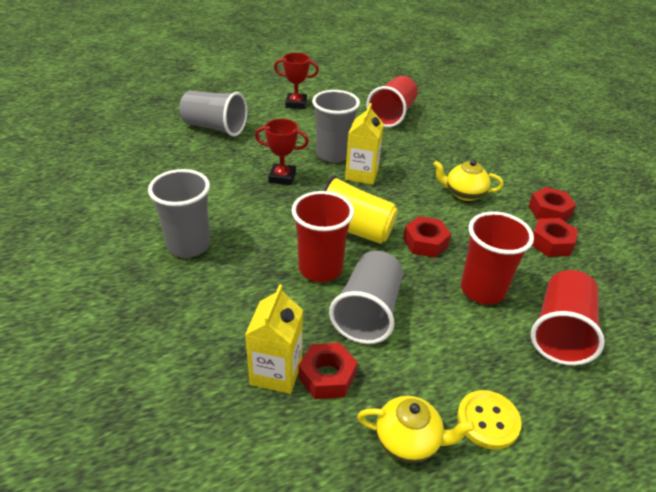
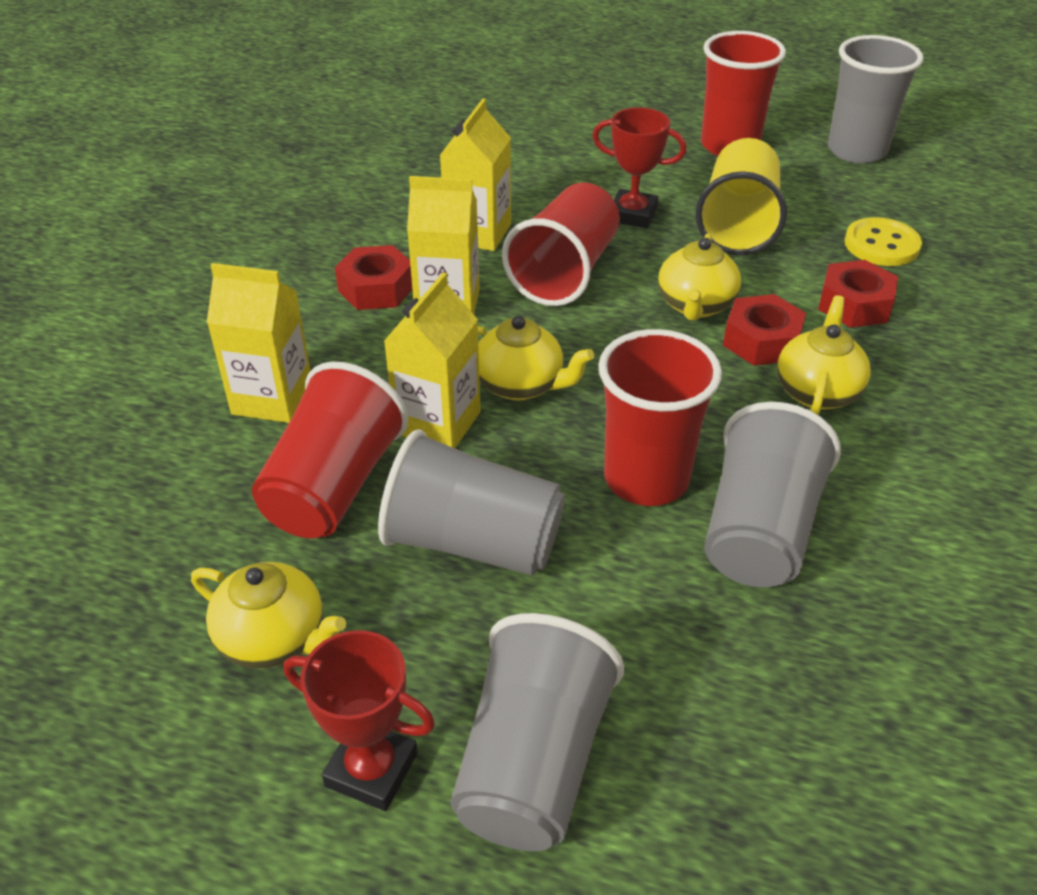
red nut: 4 -> 3
yellow carton: 2 -> 4
yellow teapot: 2 -> 4

